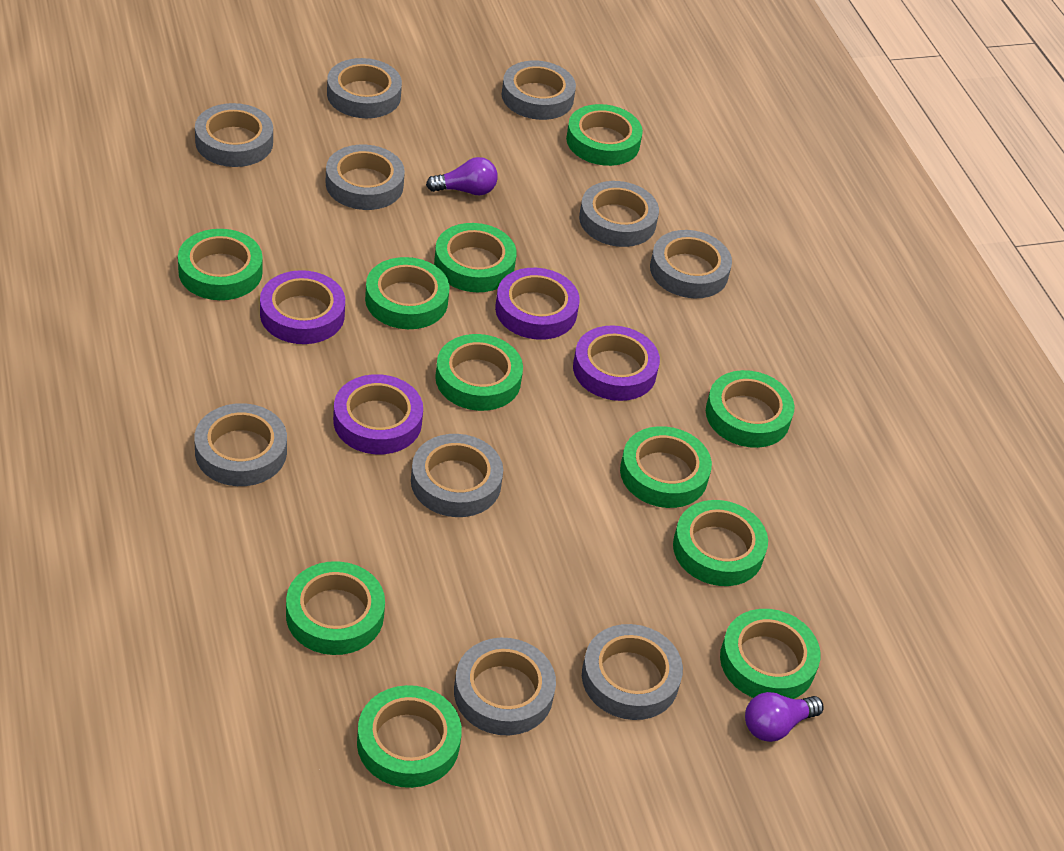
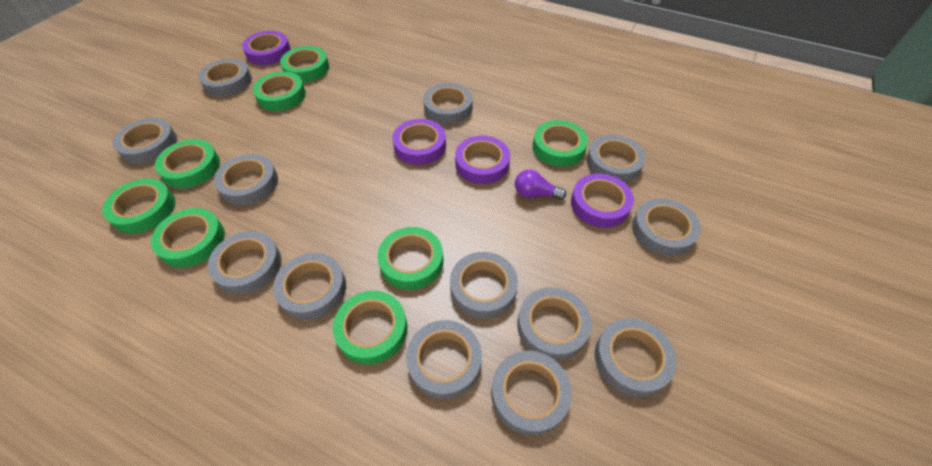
green tape: 11 -> 8
grey tape: 10 -> 13
purple light bulb: 2 -> 1

